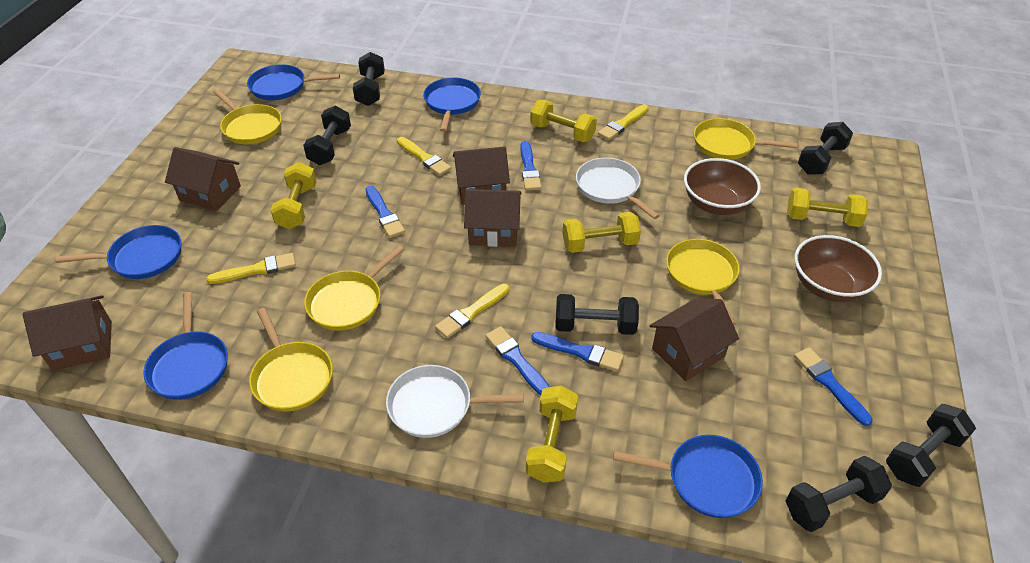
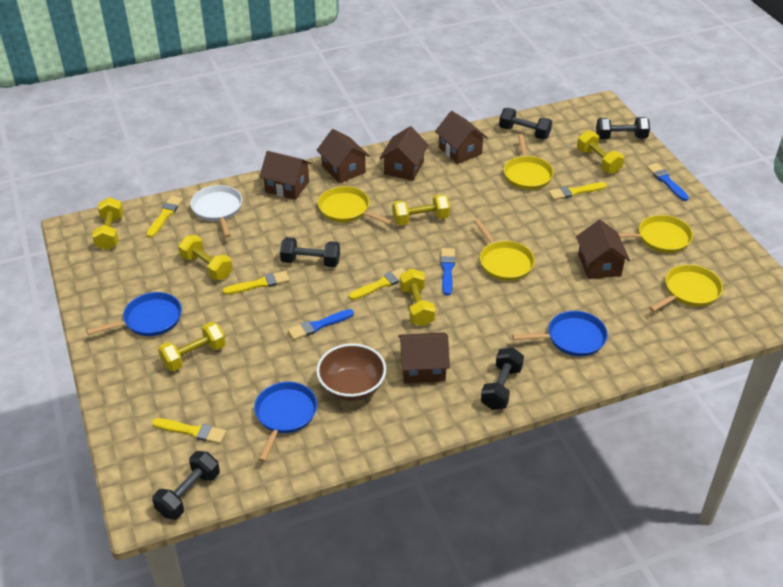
black dumbbell: 6 -> 5
blue brush: 5 -> 3
blue pan: 5 -> 3
brown bowl: 2 -> 1
brown house: 5 -> 6
white pan: 2 -> 1
yellow brush: 4 -> 5
yellow dumbbell: 5 -> 6

